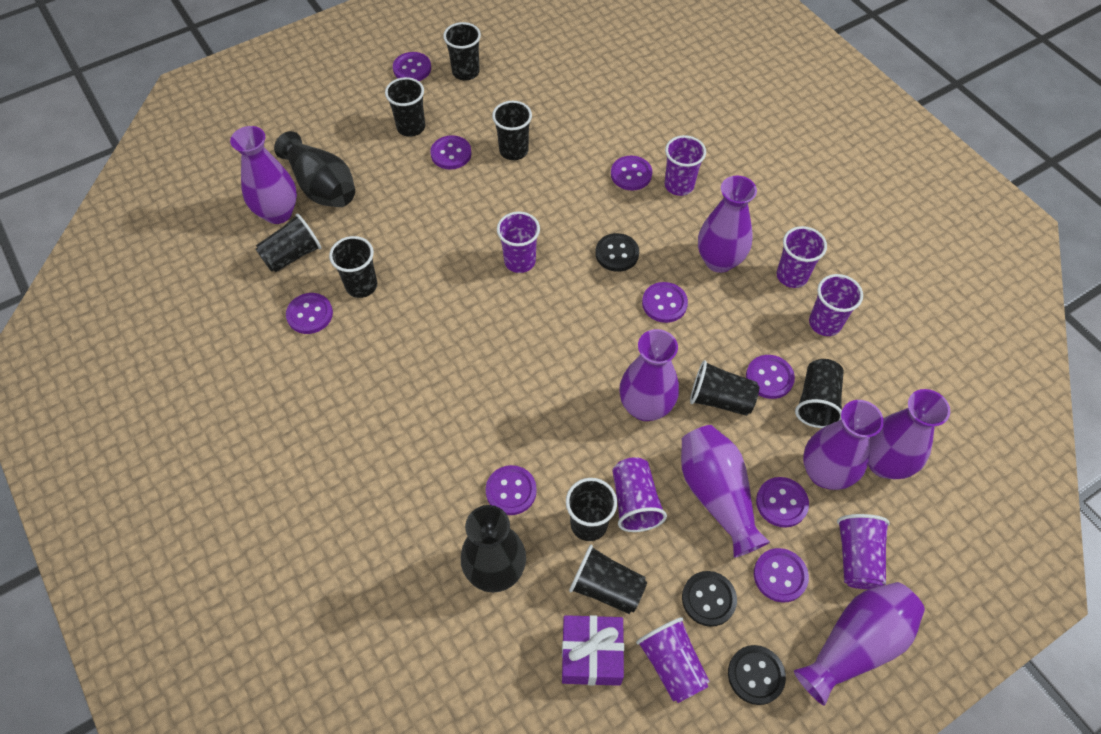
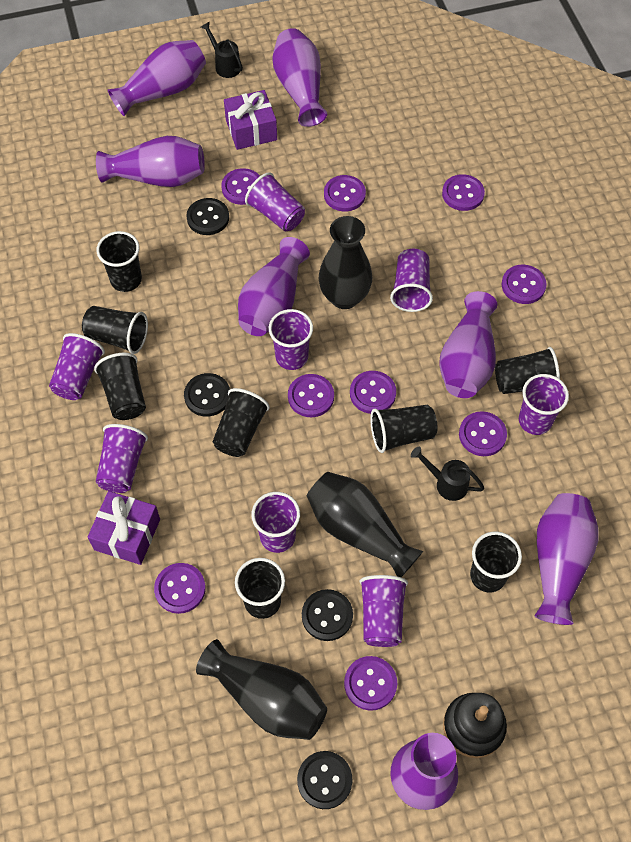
black button: 3 -> 4
black cup: 9 -> 8
black stacking toy: 0 -> 1
black vase: 2 -> 3
black watering can: 0 -> 2
purple cup: 7 -> 8
purple gift: 1 -> 2

